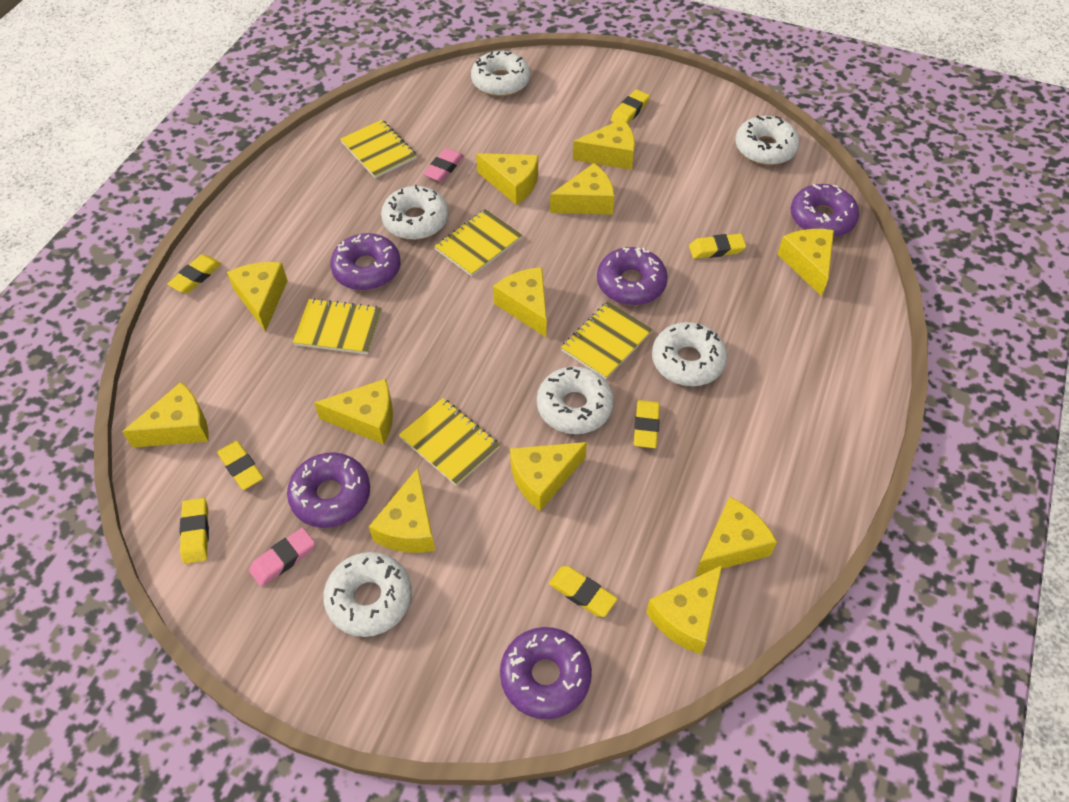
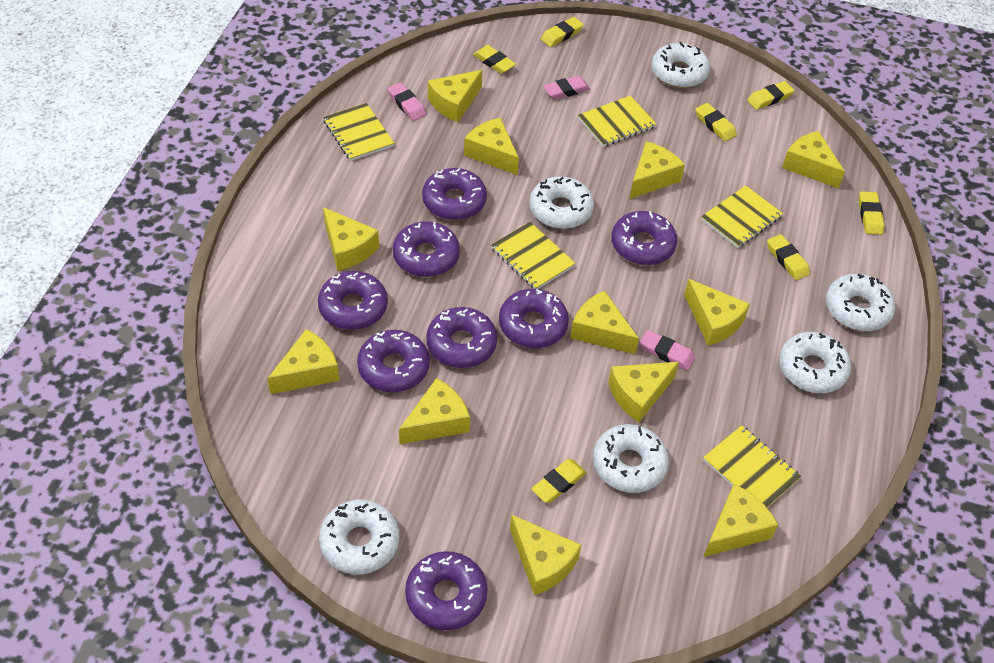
pink eraser: 2 -> 3
purple donut: 5 -> 8

